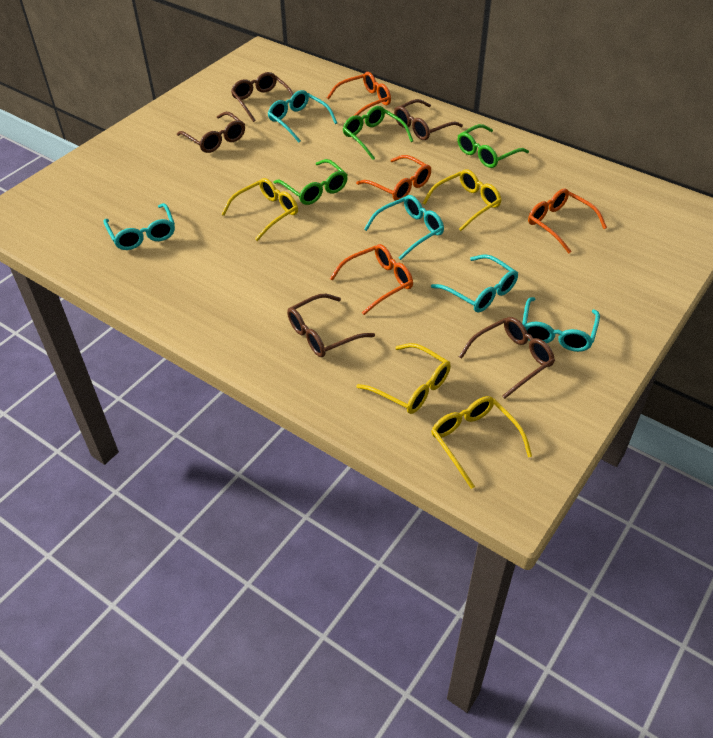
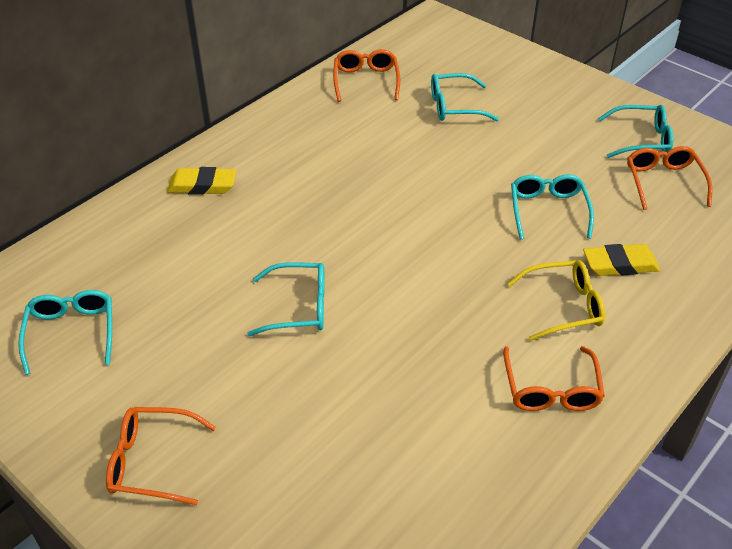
brown glasses: 5 -> 0
green glasses: 3 -> 0
yellow eraser: 0 -> 2
yellow glasses: 4 -> 1

